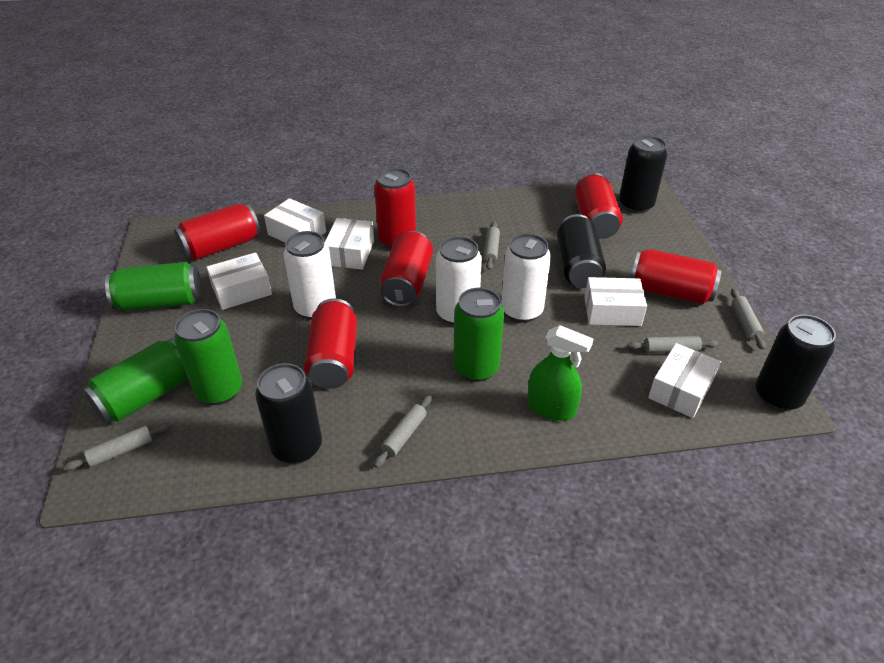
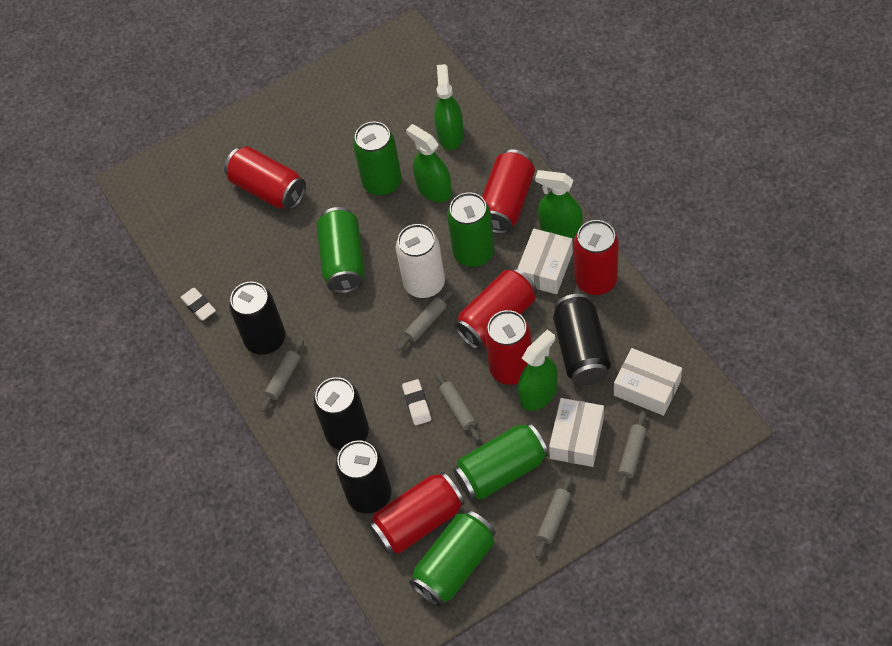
green can: 4 -> 5
green spray bottle: 1 -> 4
white box: 5 -> 3
white can: 3 -> 1
white eraser: 0 -> 2

